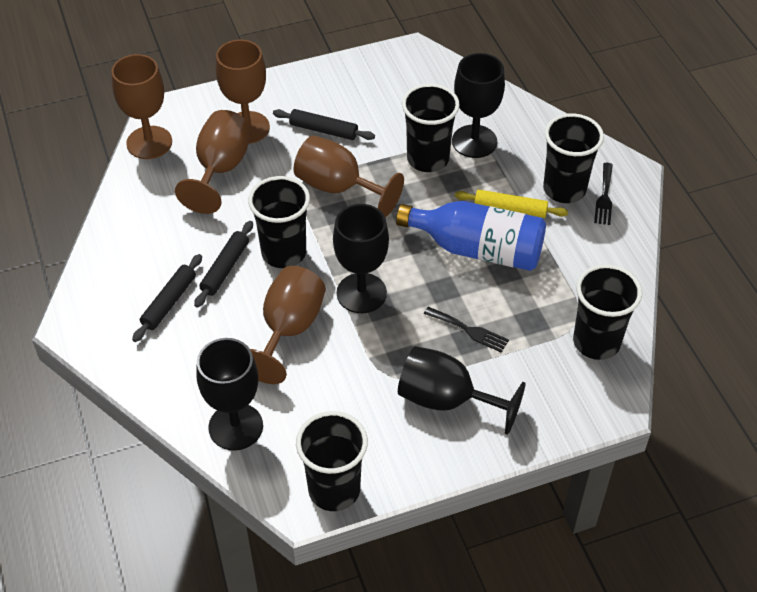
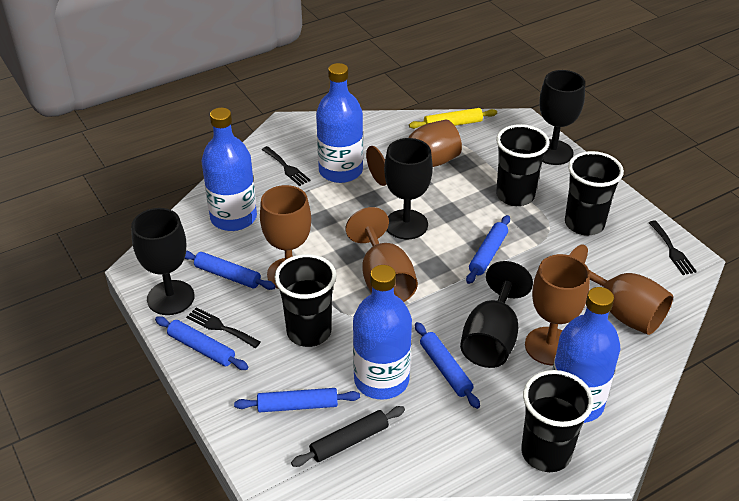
black cup: 5 -> 4
black fork: 2 -> 3
black rolling pin: 3 -> 1
blue bottle: 1 -> 4
blue rolling pin: 0 -> 5

